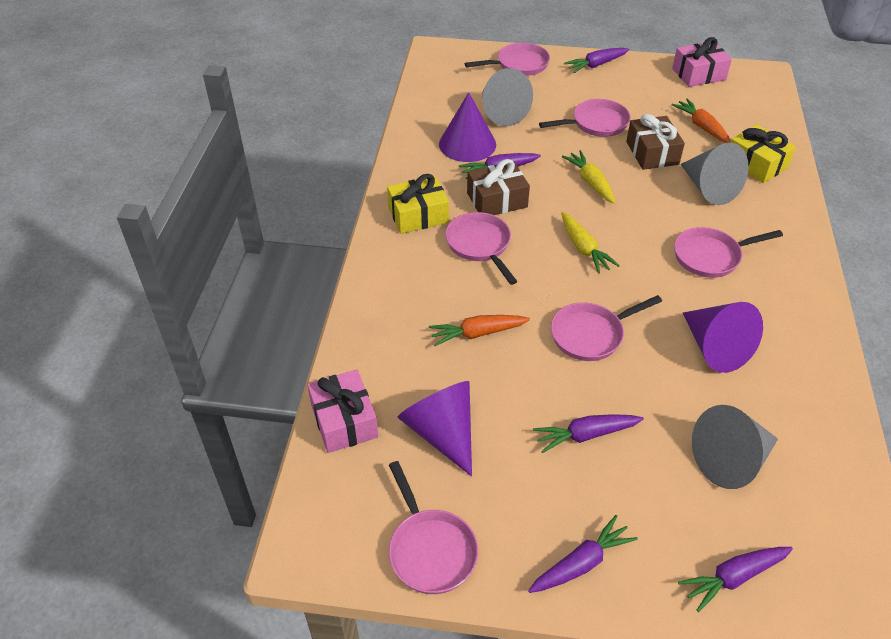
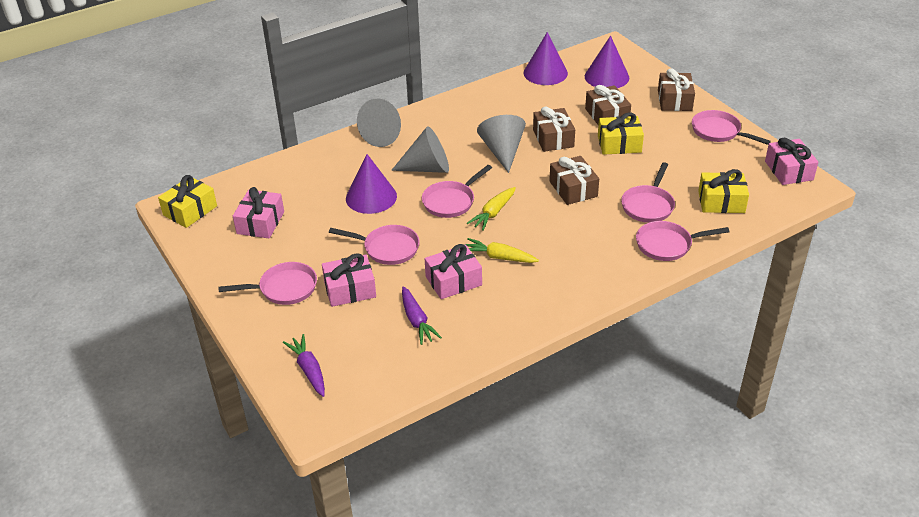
brown gift: 2 -> 4
orange carrot: 2 -> 0
pink gift: 2 -> 4
purple carrot: 5 -> 2
yellow gift: 2 -> 3

